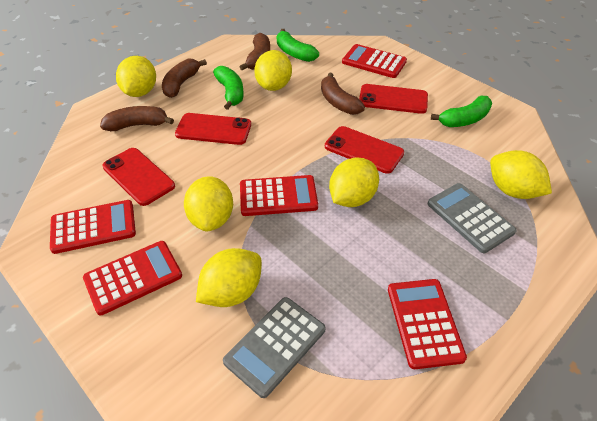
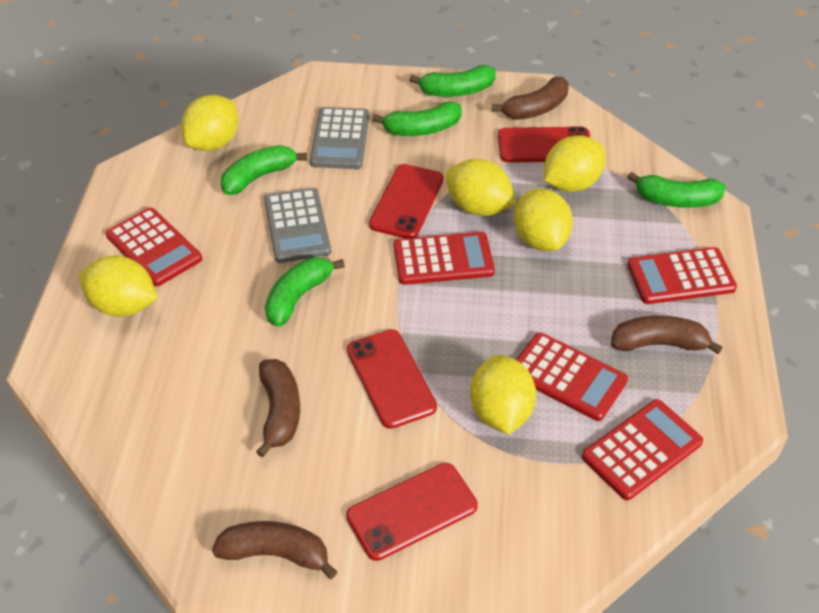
green banana: 3 -> 5

